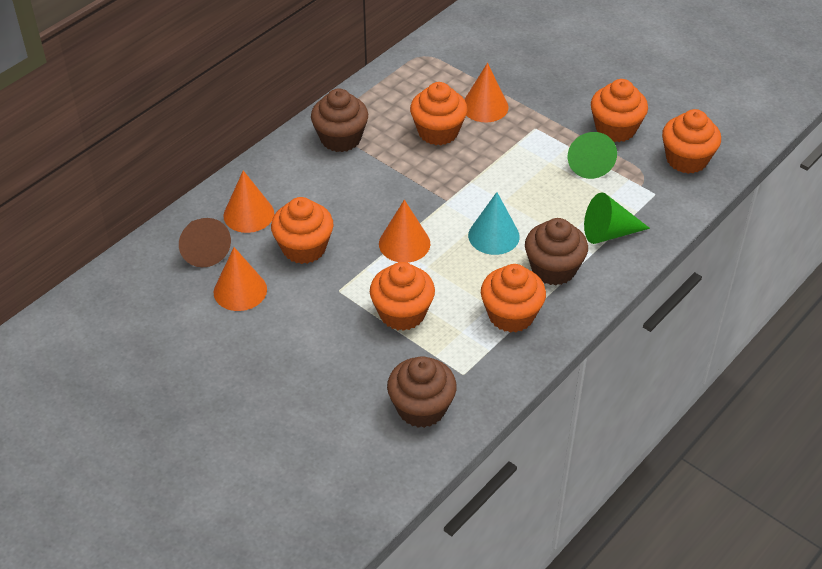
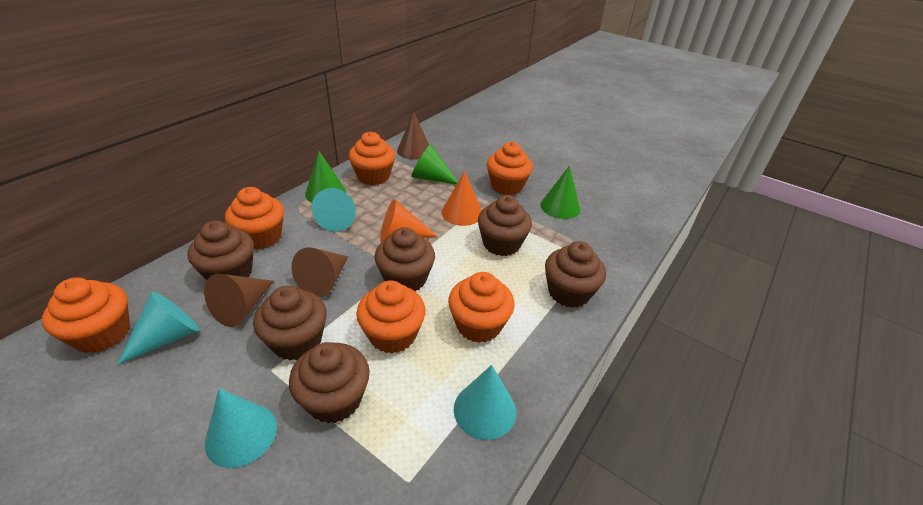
brown cone: 1 -> 3
brown cupcake: 3 -> 6
green cone: 2 -> 3
orange cone: 4 -> 2
turquoise cone: 1 -> 4

